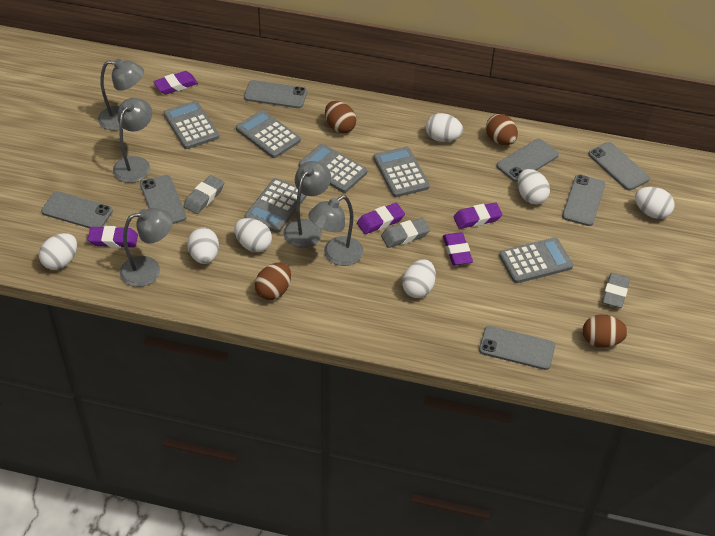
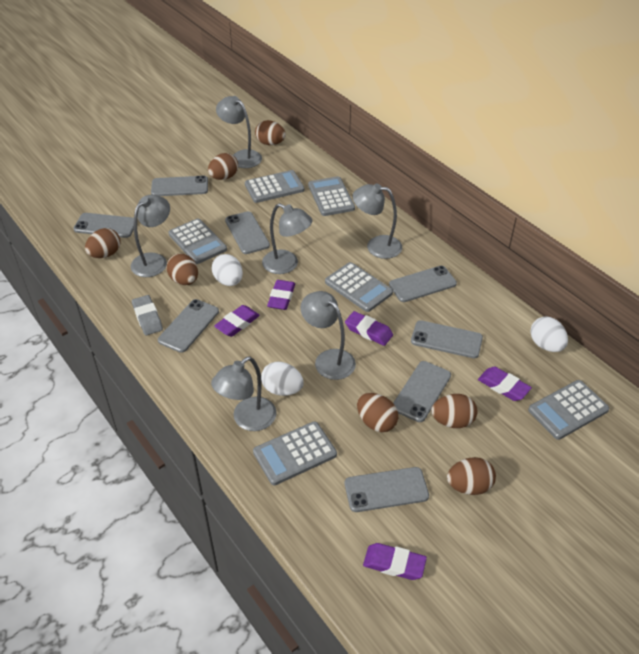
brown egg: 4 -> 7
grey eraser: 3 -> 1
grey lamp: 5 -> 6
grey phone: 7 -> 8
white egg: 7 -> 3

